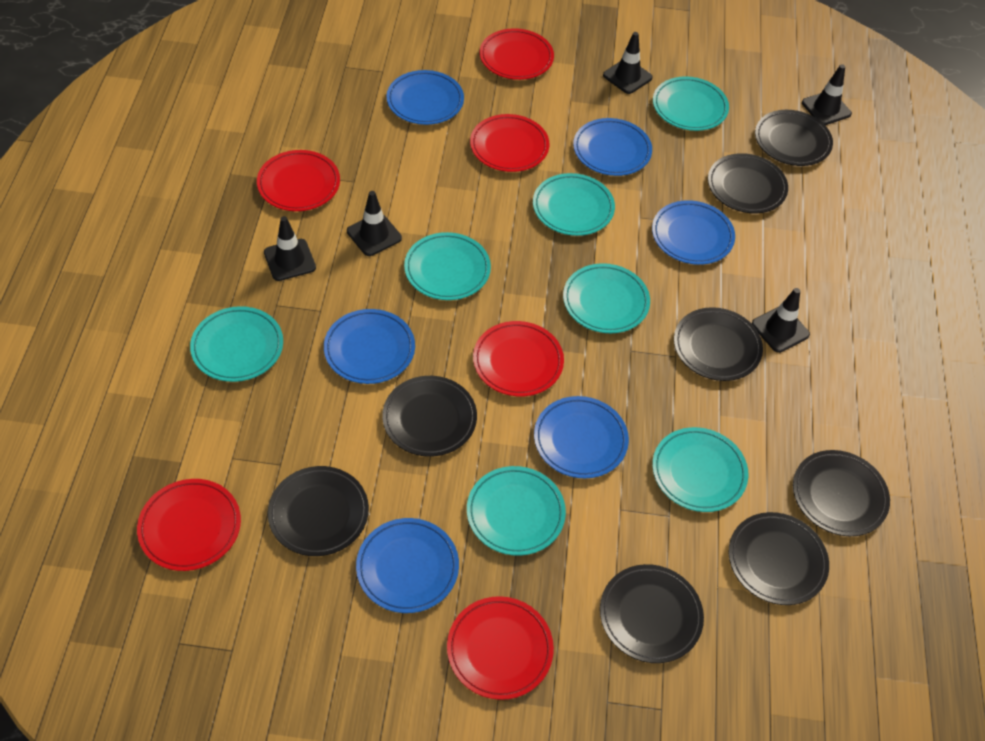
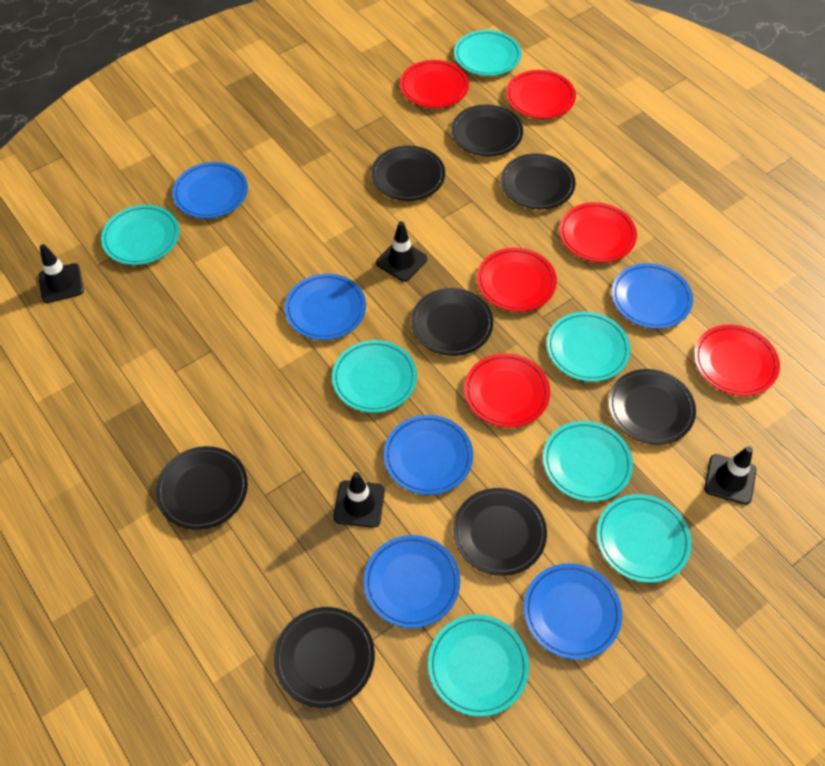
black traffic cone: 5 -> 4

